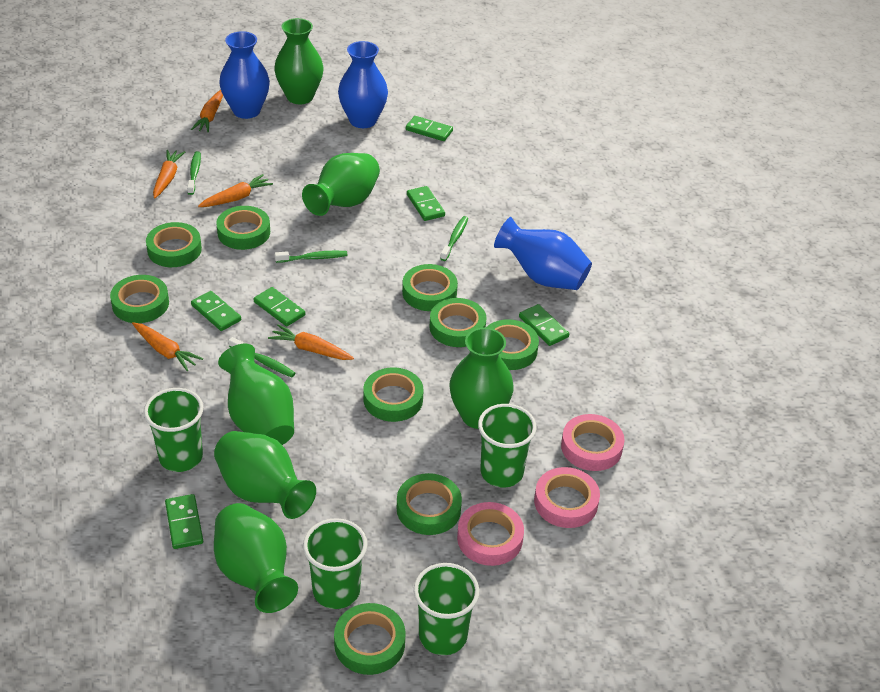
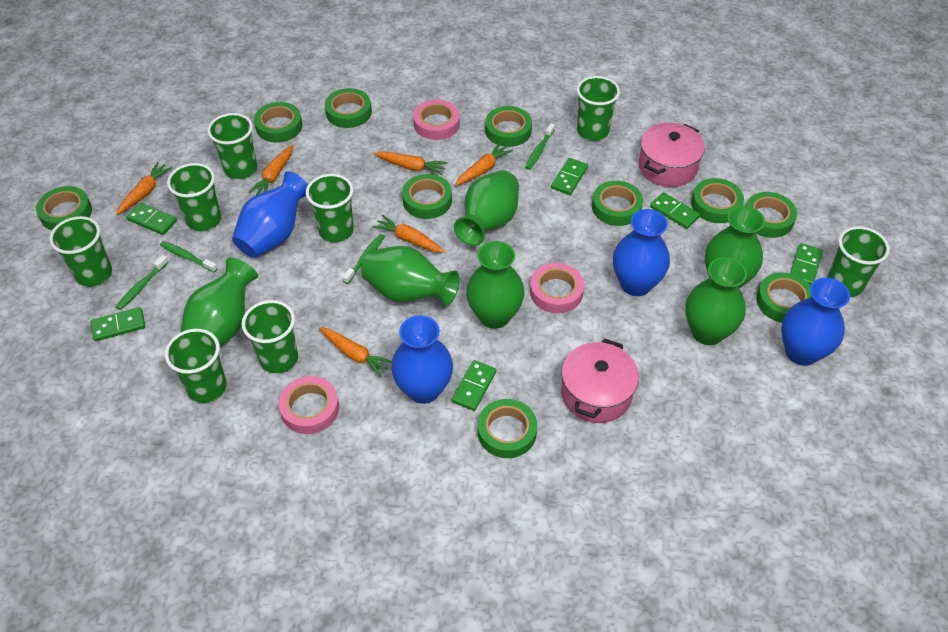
blue vase: 3 -> 4
green cup: 4 -> 8
green tape: 9 -> 10
orange carrot: 5 -> 6
pink pot: 0 -> 2

